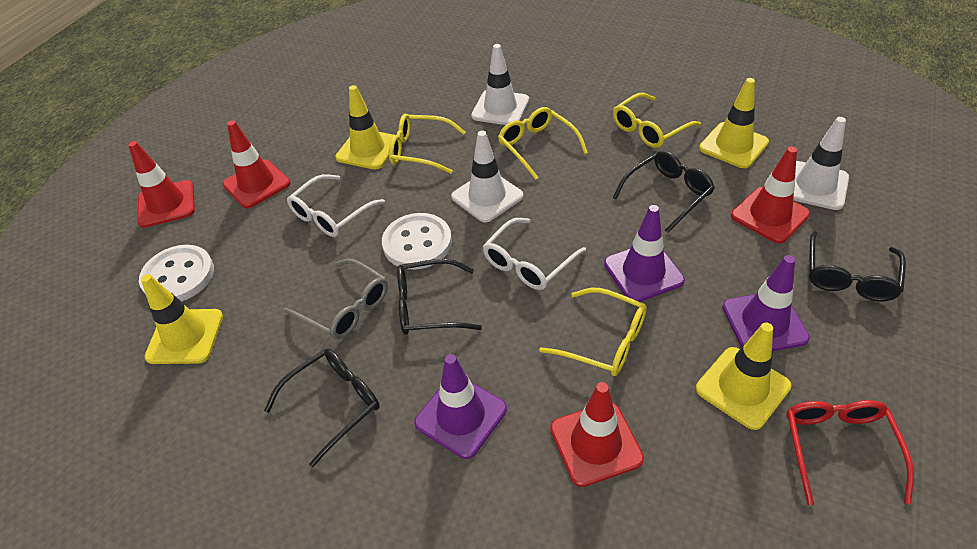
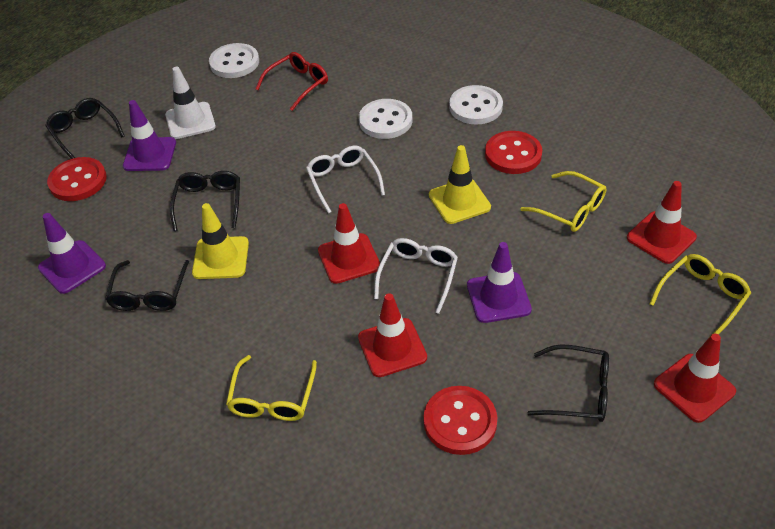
grey glasses: 1 -> 0
red button: 0 -> 3
white button: 2 -> 3
white traffic cone: 3 -> 1
yellow glasses: 4 -> 3
yellow traffic cone: 4 -> 2

